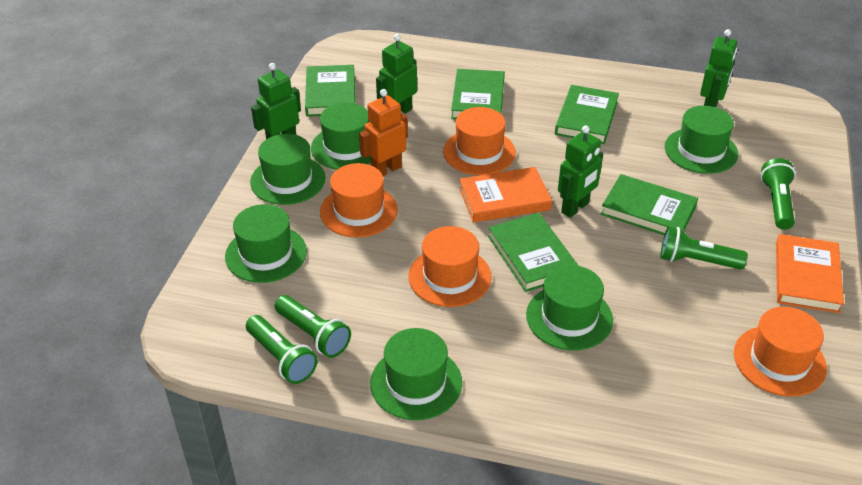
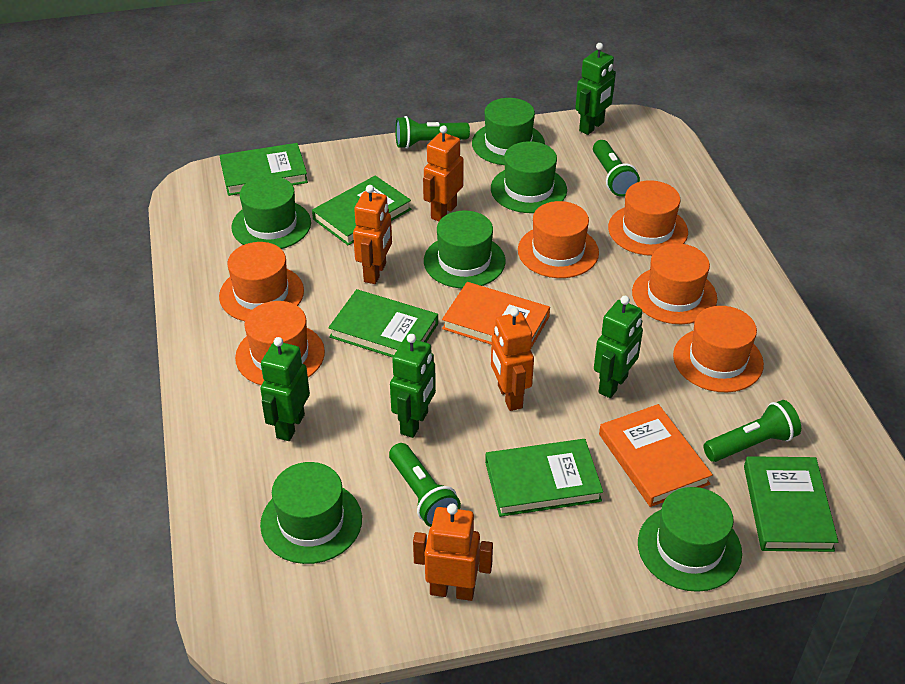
orange hat: 4 -> 6
orange robot: 1 -> 4

